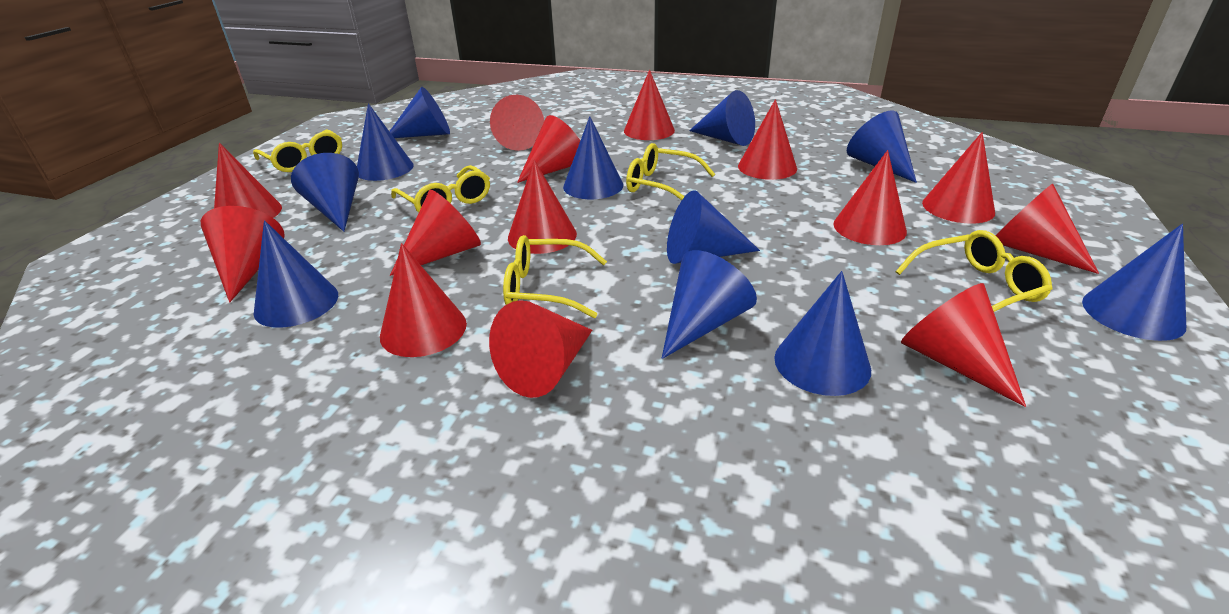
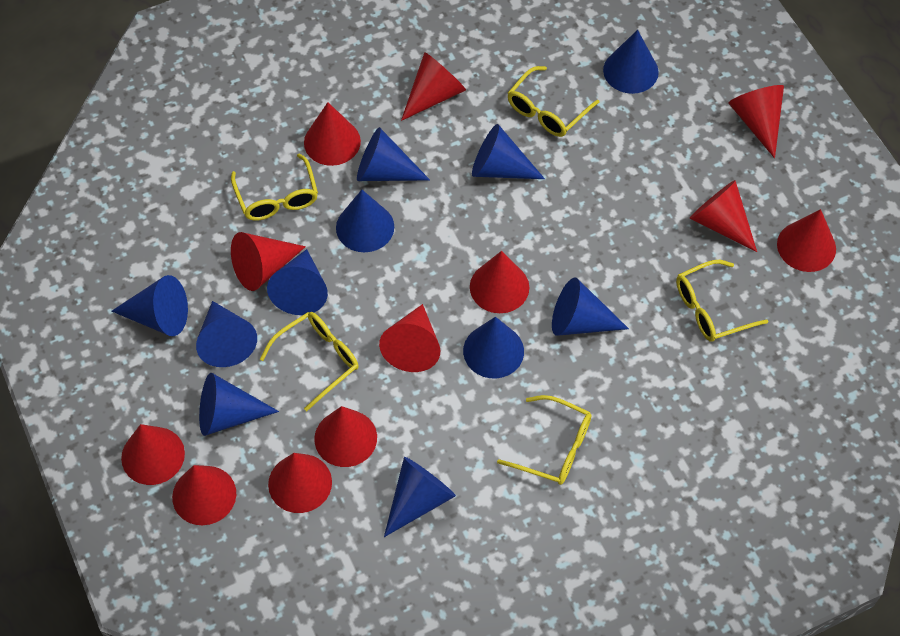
red cone: 14 -> 12

